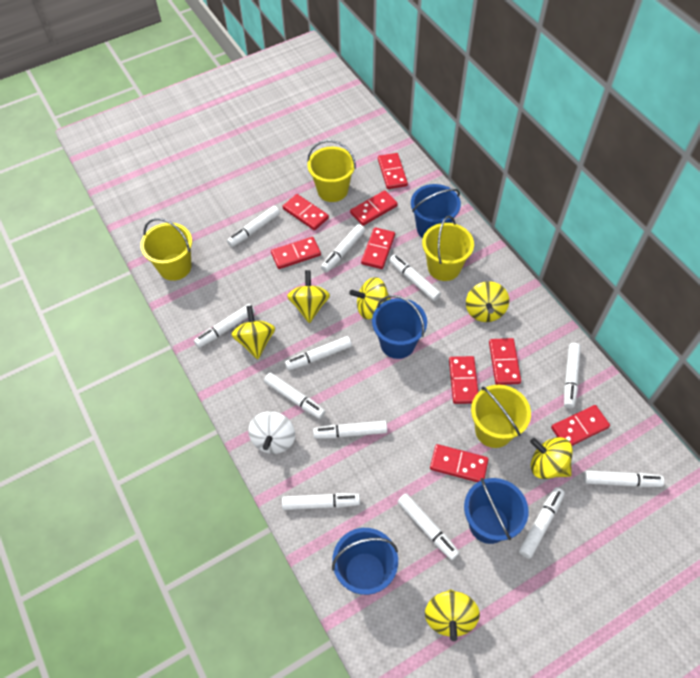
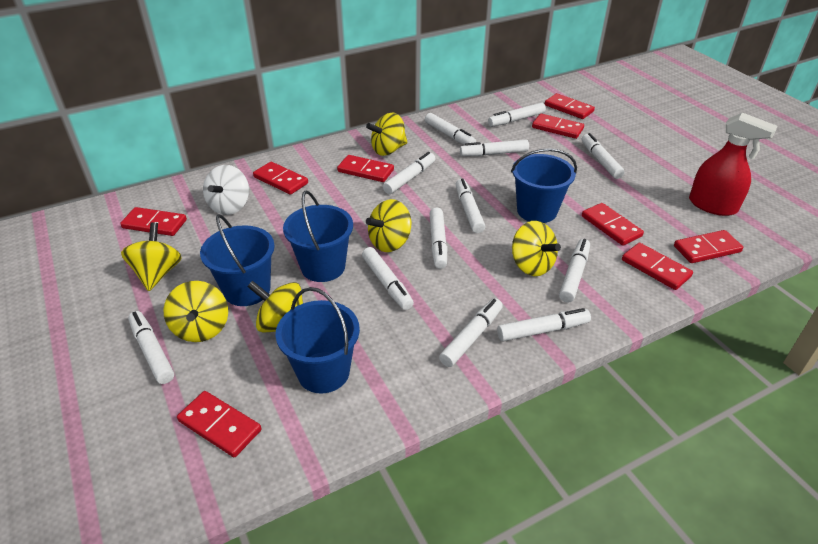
red spray bottle: 0 -> 1
yellow bucket: 4 -> 0

